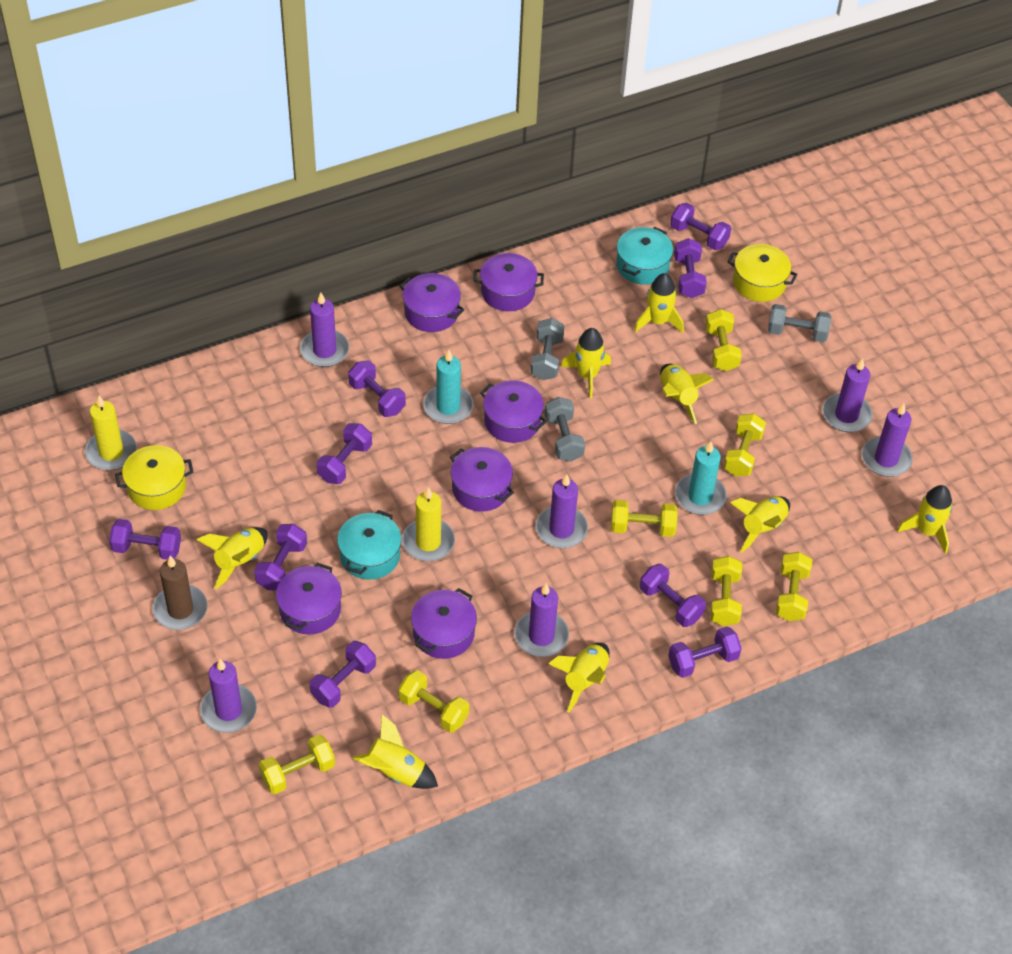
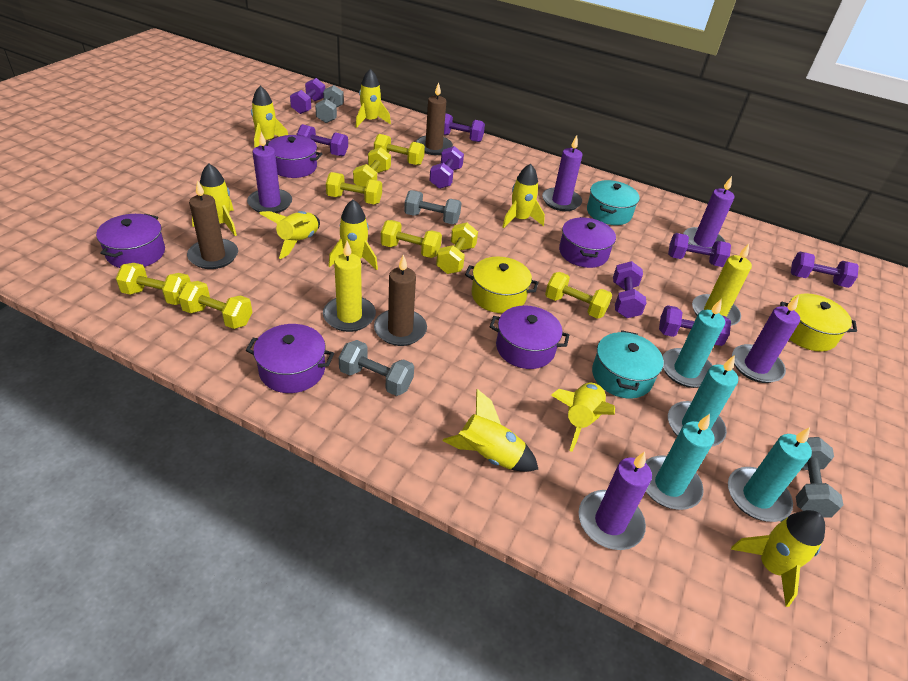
brown candle: 1 -> 3
grey dumbbell: 3 -> 4
purple candle: 6 -> 5
purple dumbbell: 9 -> 8
purple pot: 6 -> 5
turquoise candle: 2 -> 4
yellow dumbbell: 7 -> 8
yellow rocket: 8 -> 9

